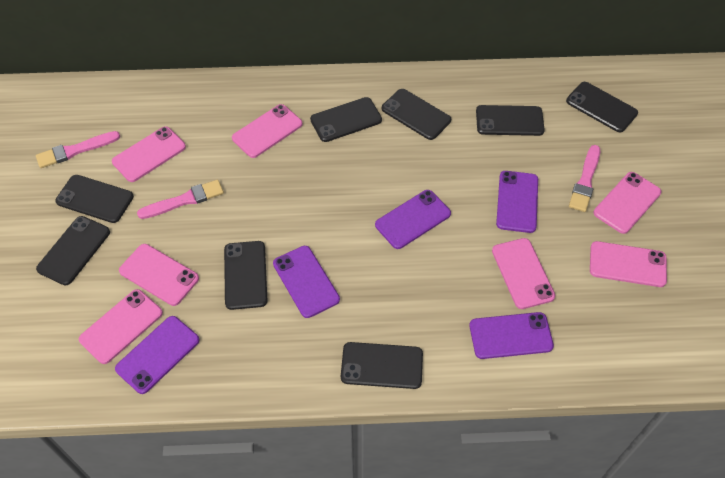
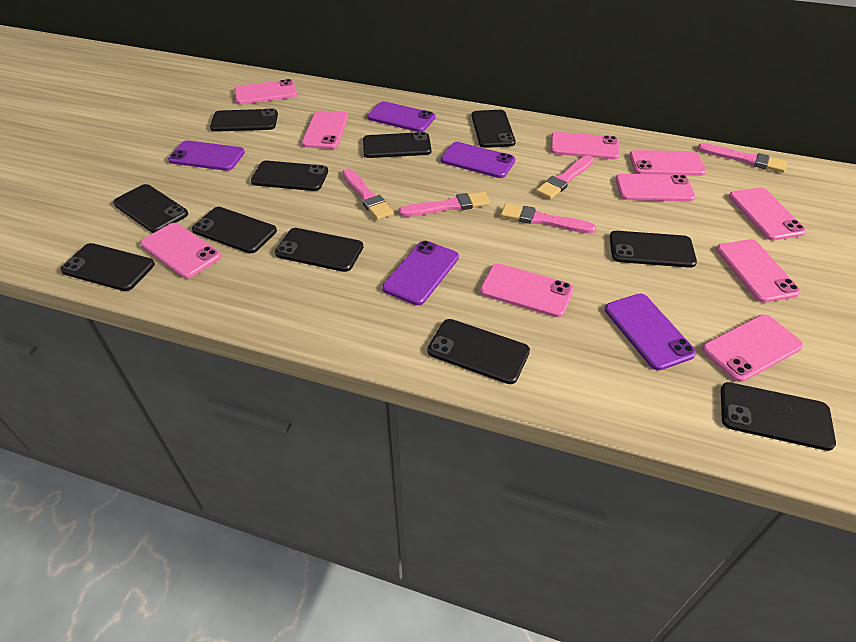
black phone: 8 -> 11
pink brush: 3 -> 5
pink phone: 7 -> 10

